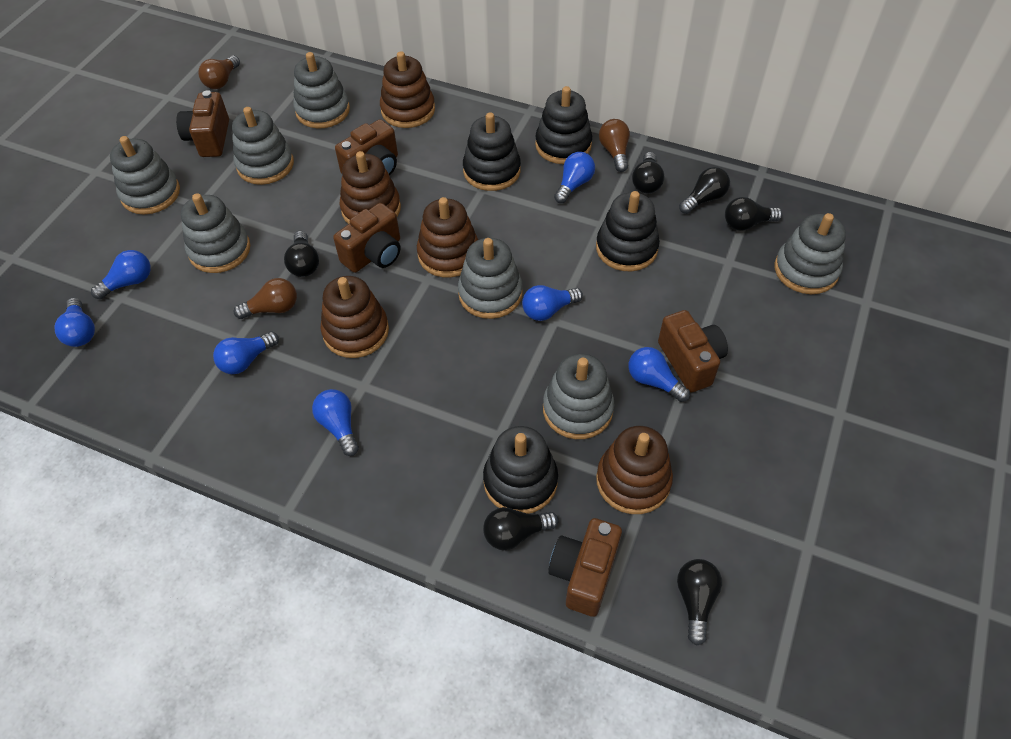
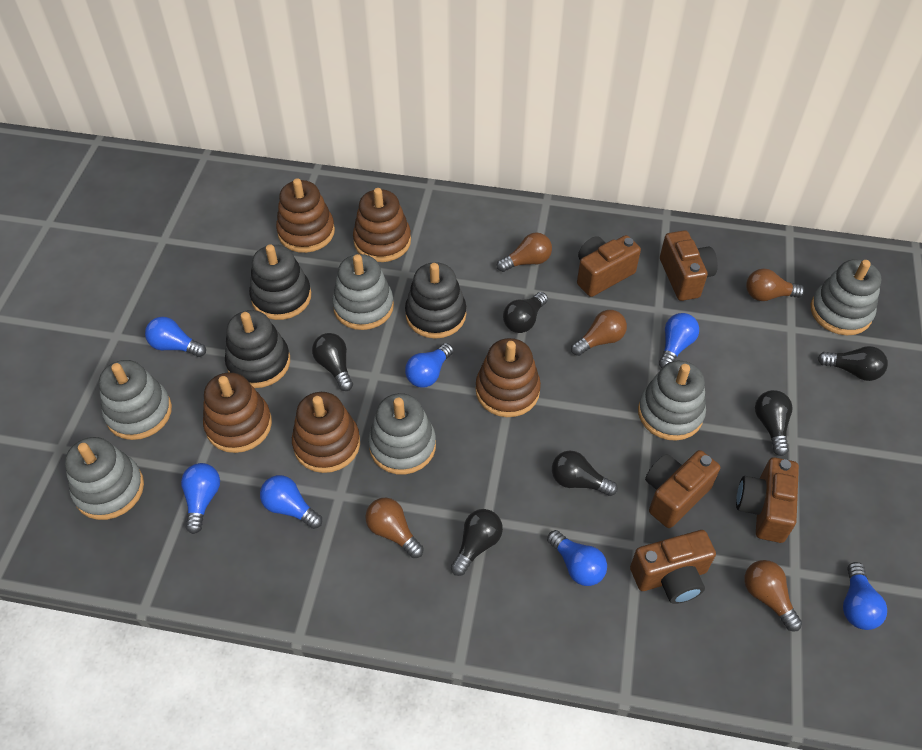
black stacking toy: 4 -> 3
brown light bulb: 3 -> 5
grey stacking toy: 7 -> 6

